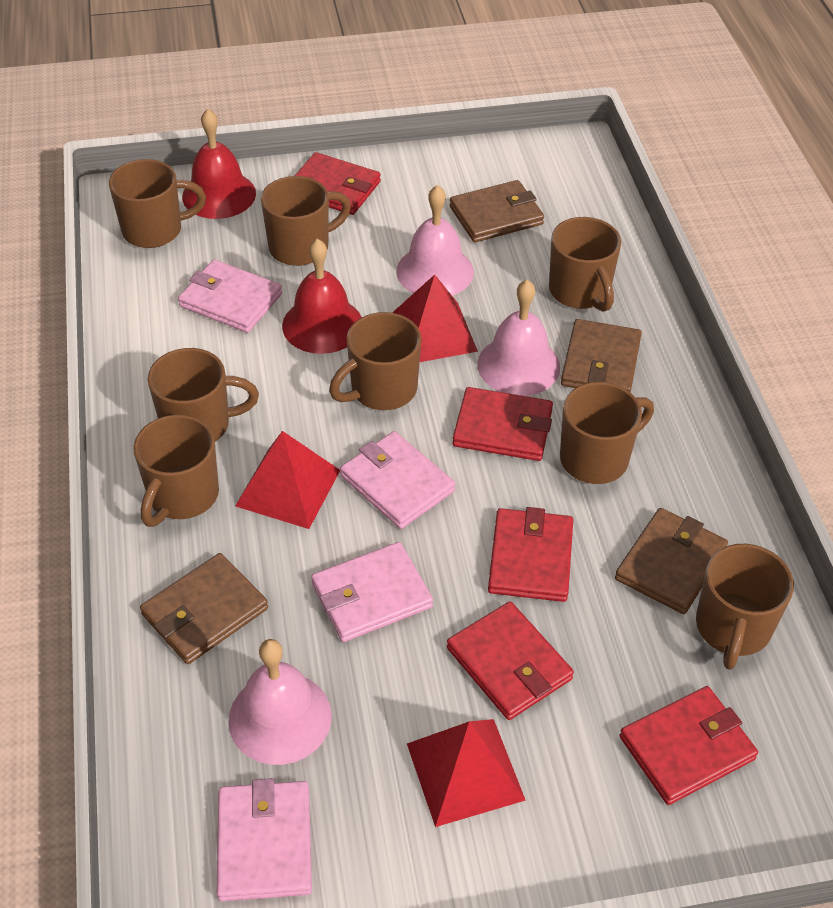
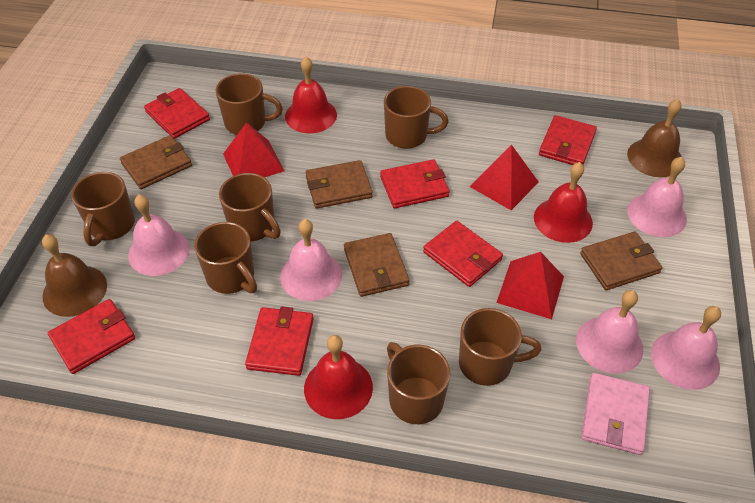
brown bell: 0 -> 2
brown mug: 8 -> 7
pink bell: 3 -> 5
pink wallet: 4 -> 1
red bell: 2 -> 3
red wallet: 5 -> 6

